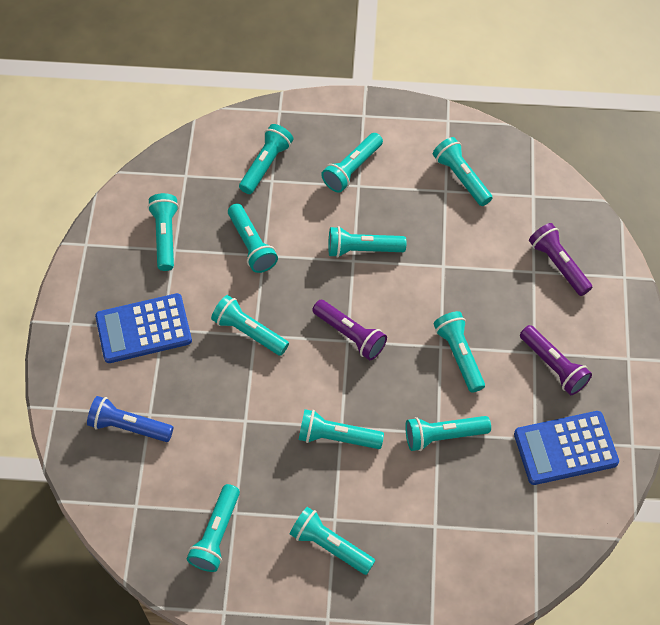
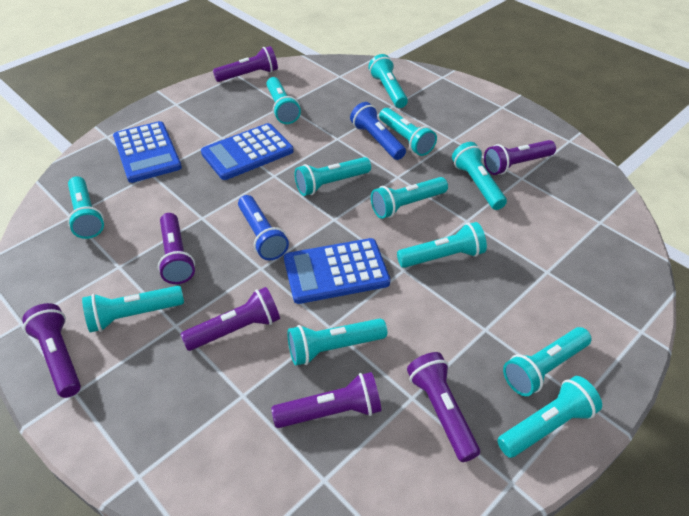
blue calculator: 2 -> 3
blue flashlight: 1 -> 2
purple flashlight: 3 -> 7

